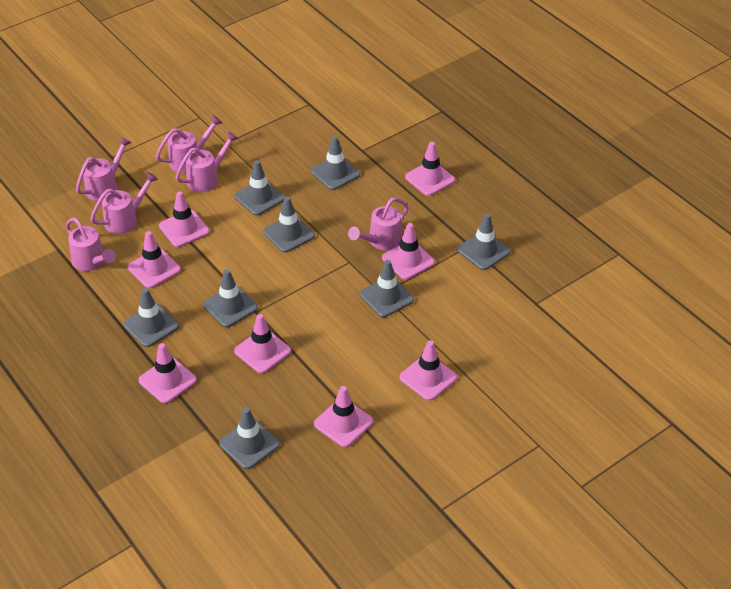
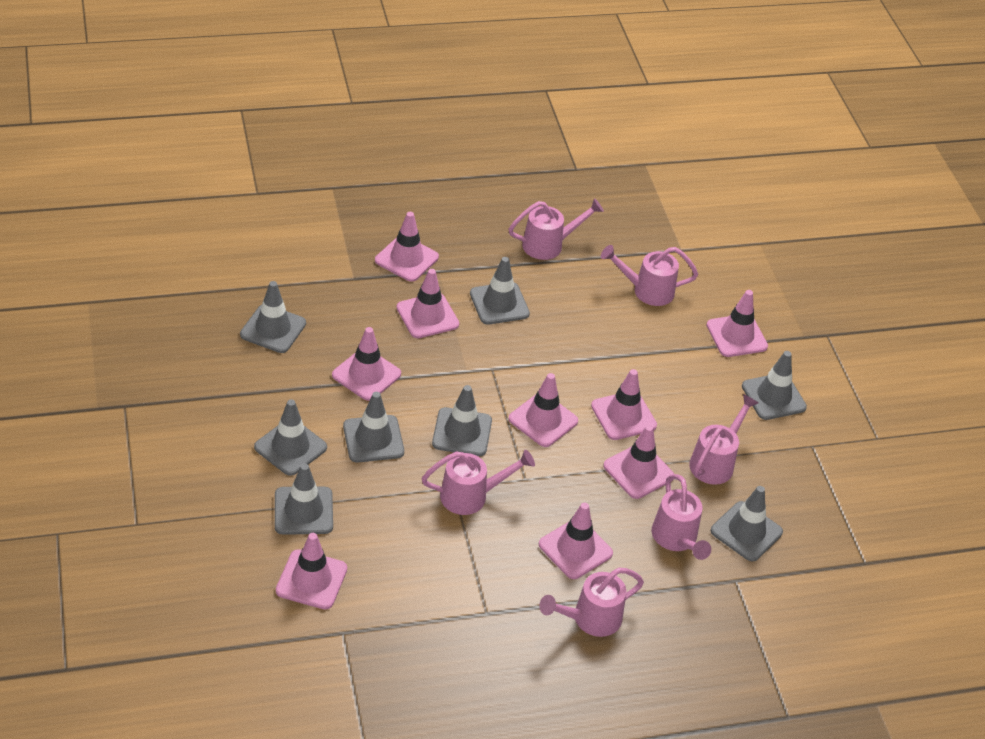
pink traffic cone: 8 -> 9

